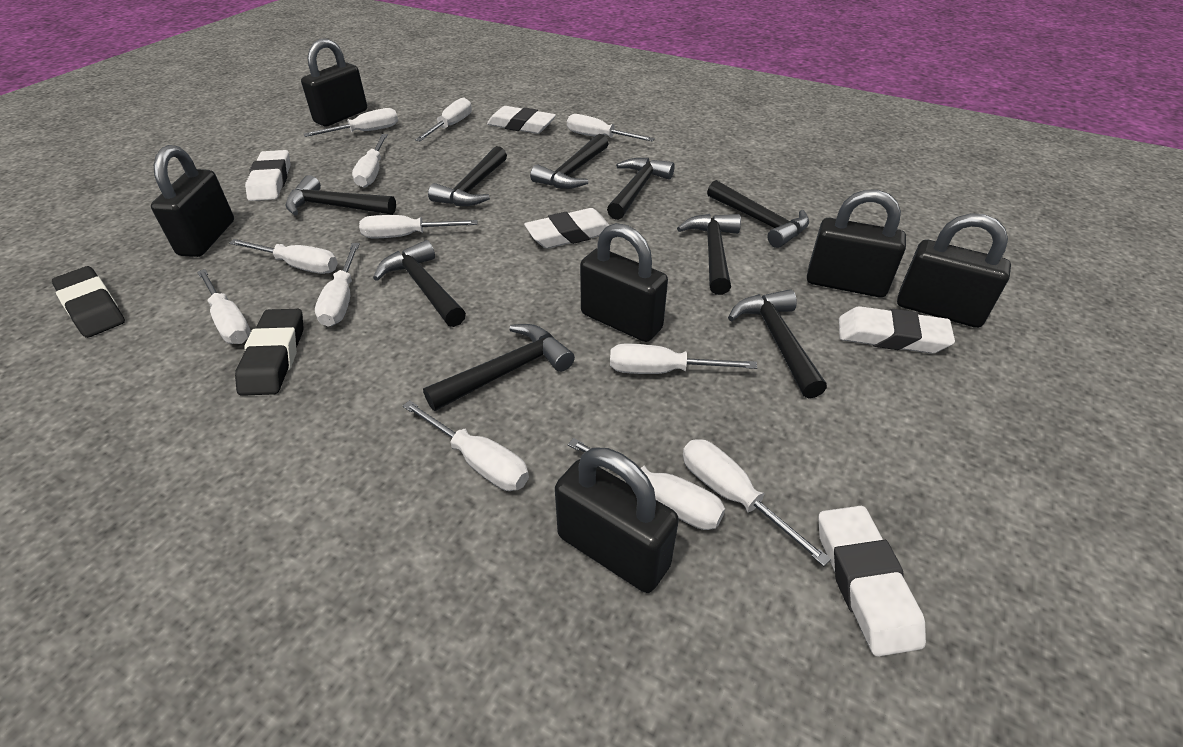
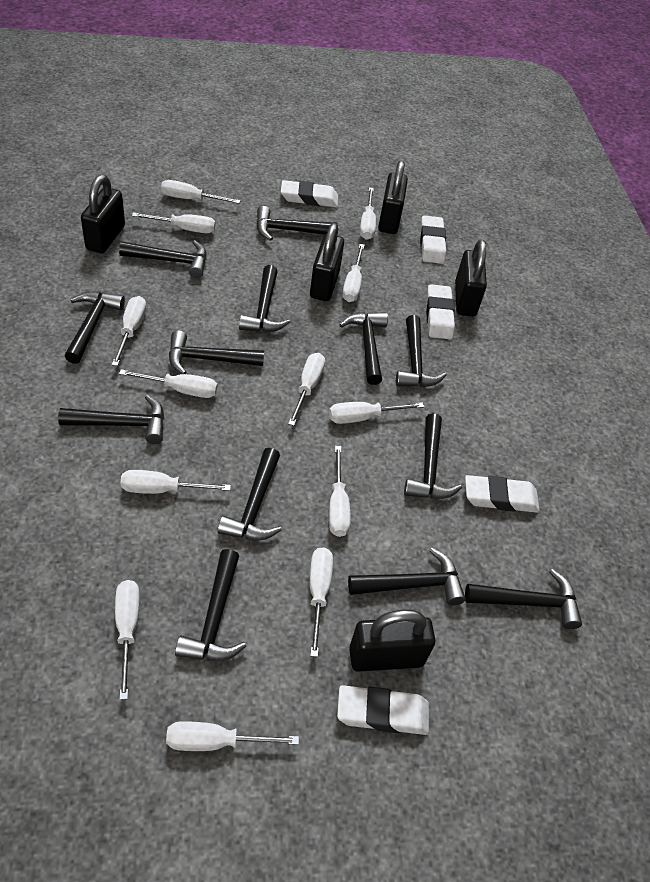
black eraser: 2 -> 0
black hammer: 9 -> 13
black padlock: 6 -> 5
white screwdriver: 12 -> 13

